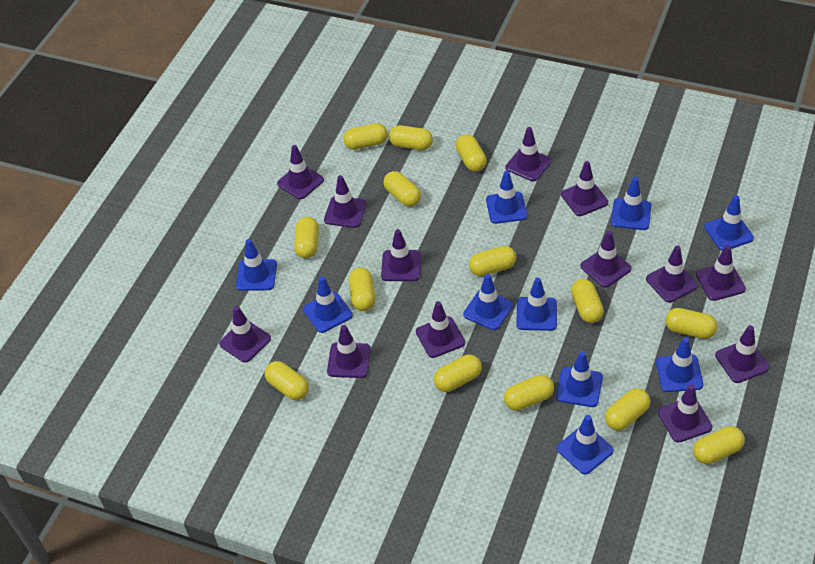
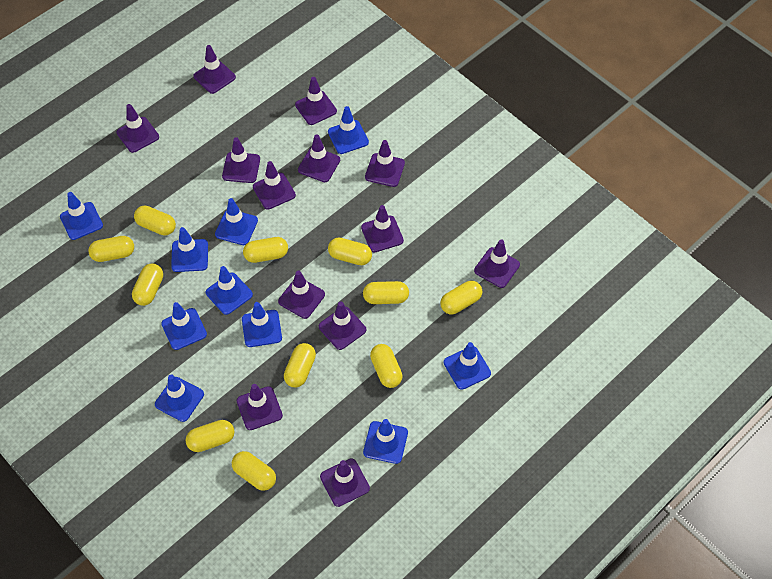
yellow capsule: 14 -> 11

